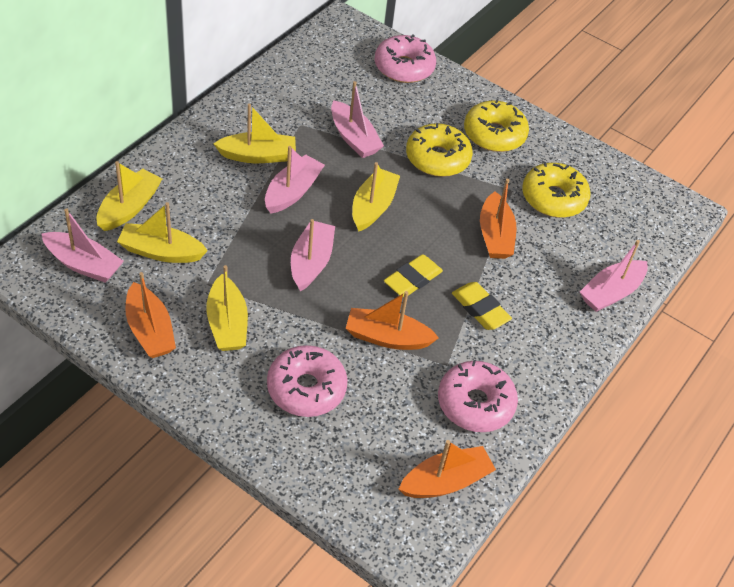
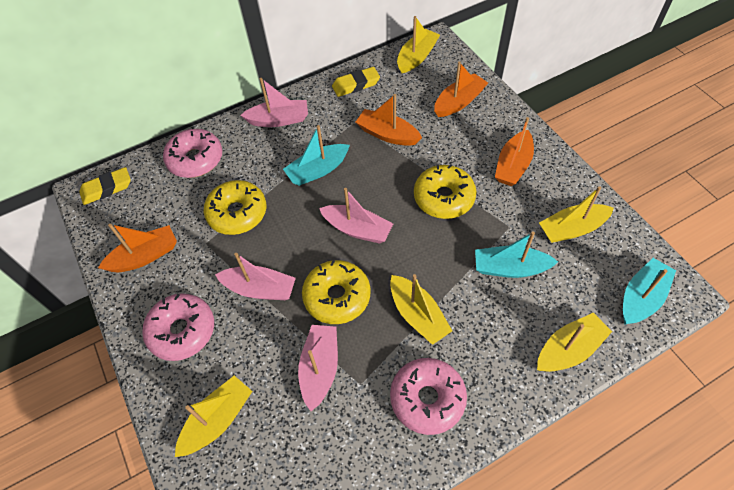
pink boat: 5 -> 4
turquoise boat: 0 -> 3

